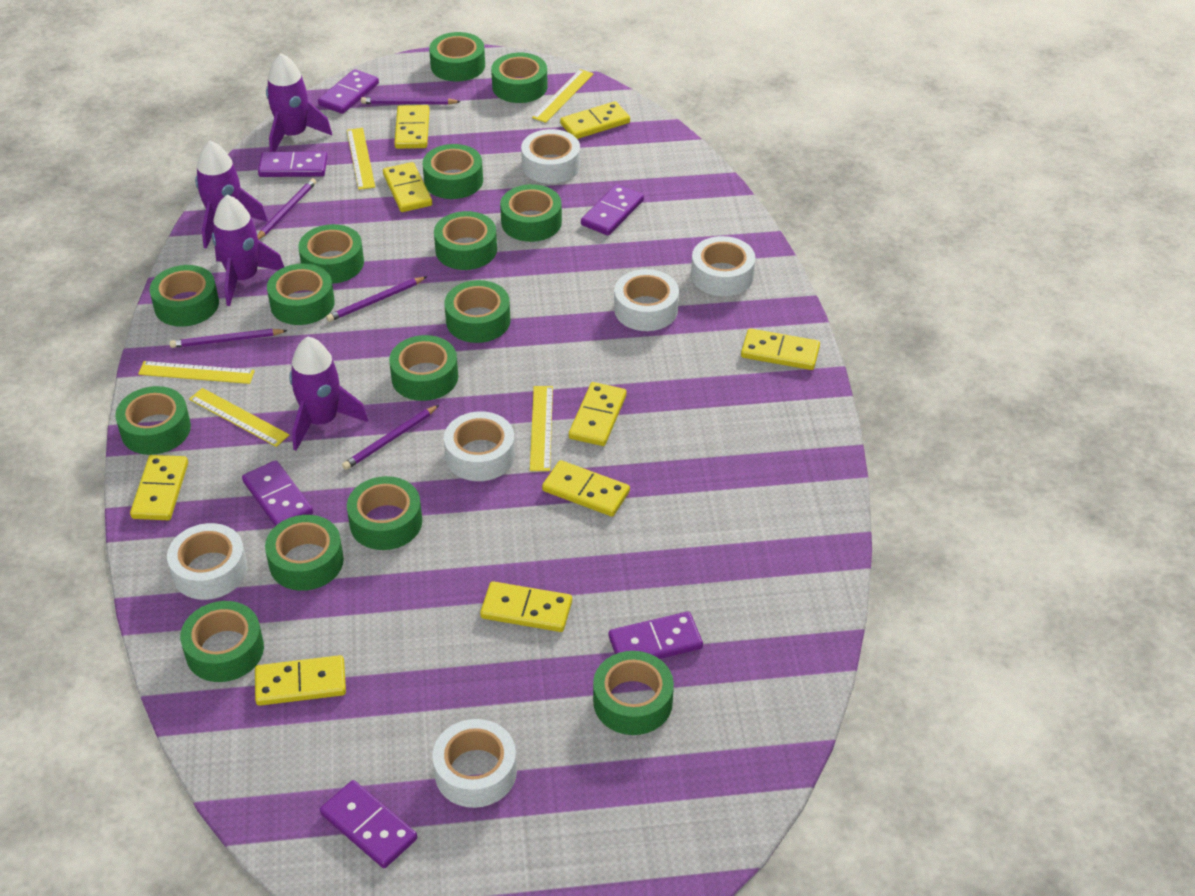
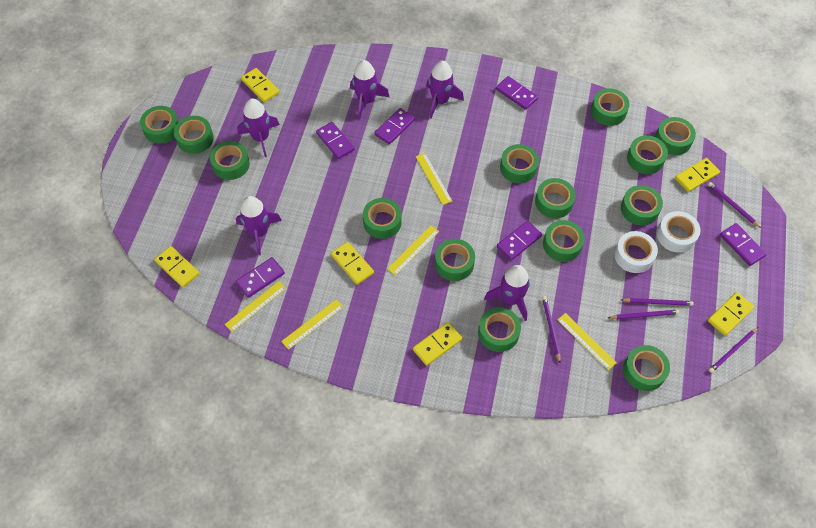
green tape: 15 -> 14
purple rocket: 4 -> 5
white tape: 6 -> 2
yellow domino: 9 -> 6

